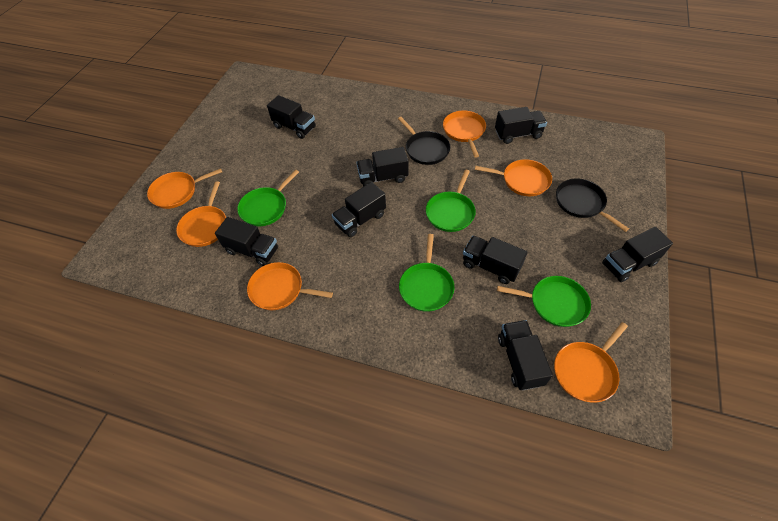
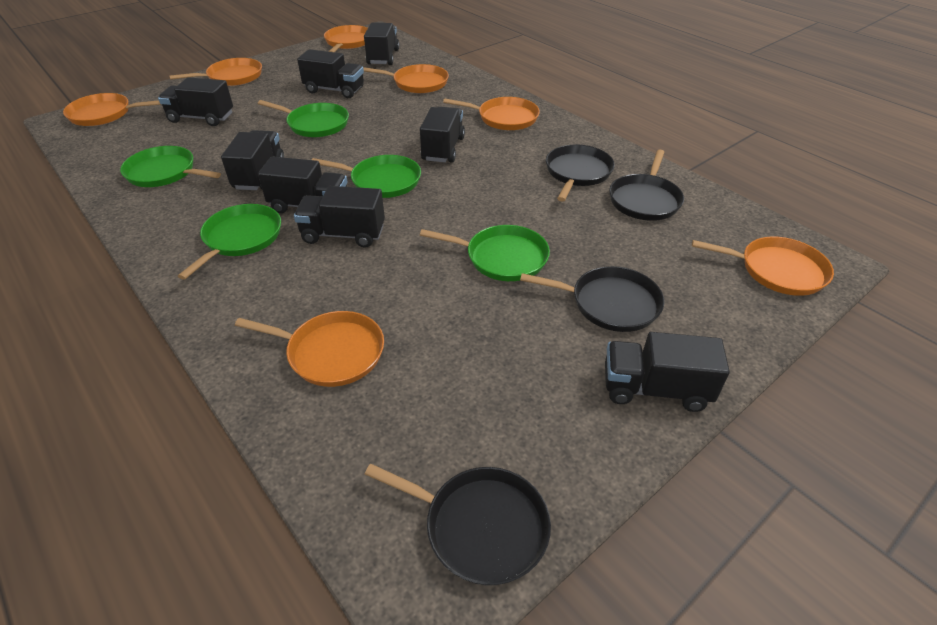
black pan: 2 -> 4
green pan: 4 -> 5
orange pan: 6 -> 7

